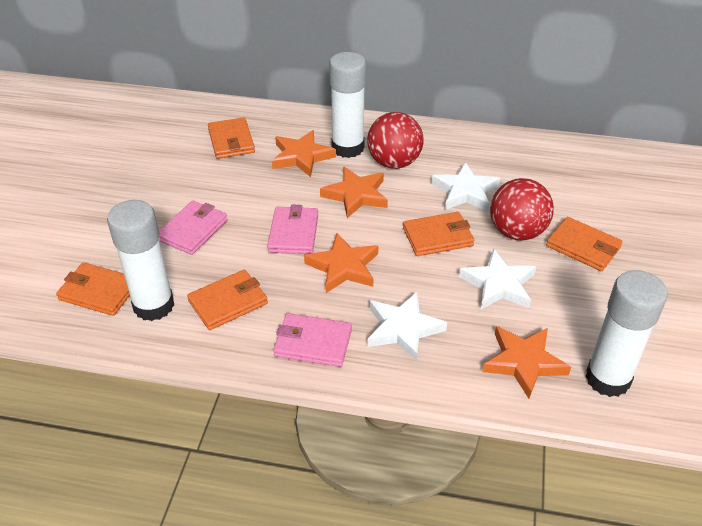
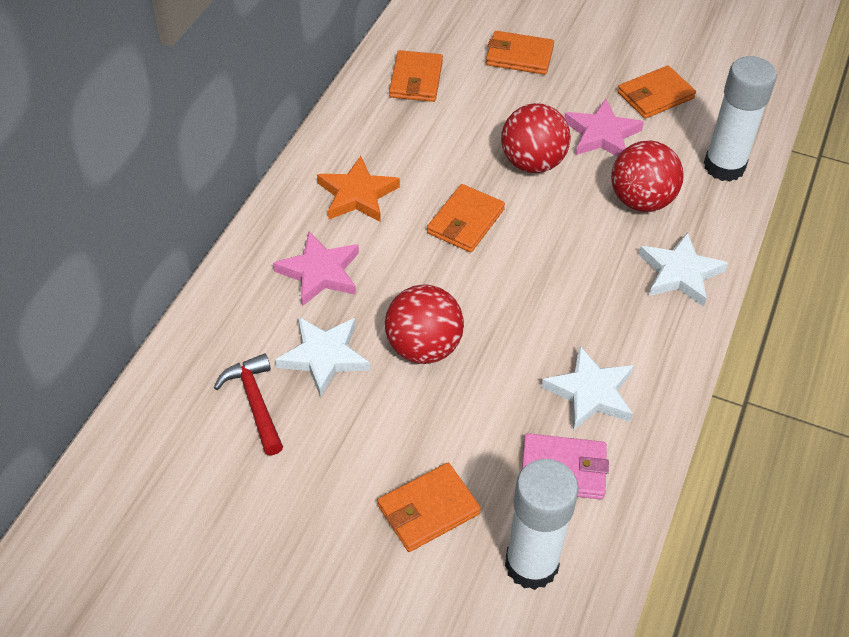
orange star: 4 -> 1
pink star: 0 -> 2
pink wallet: 3 -> 1
red ball: 2 -> 3
red hammer: 0 -> 1
white glue stick: 3 -> 2

